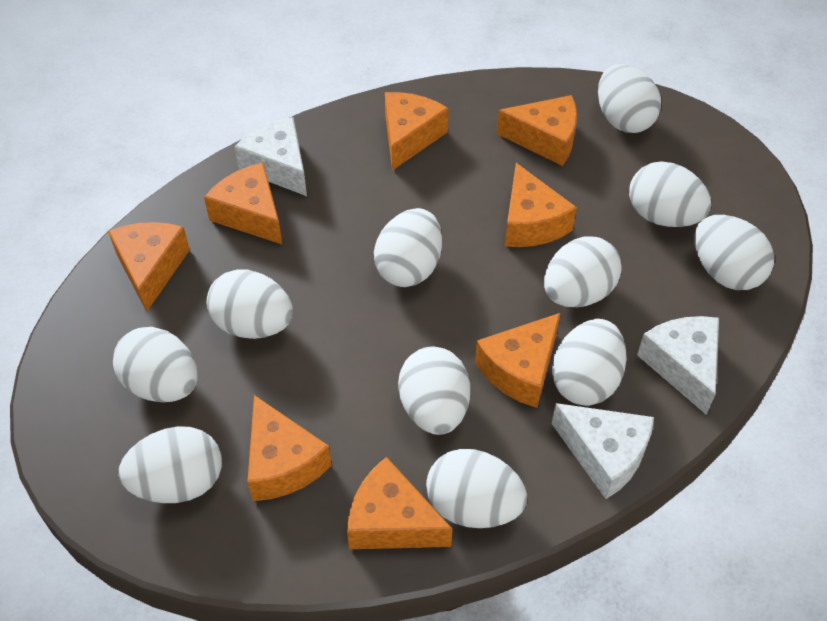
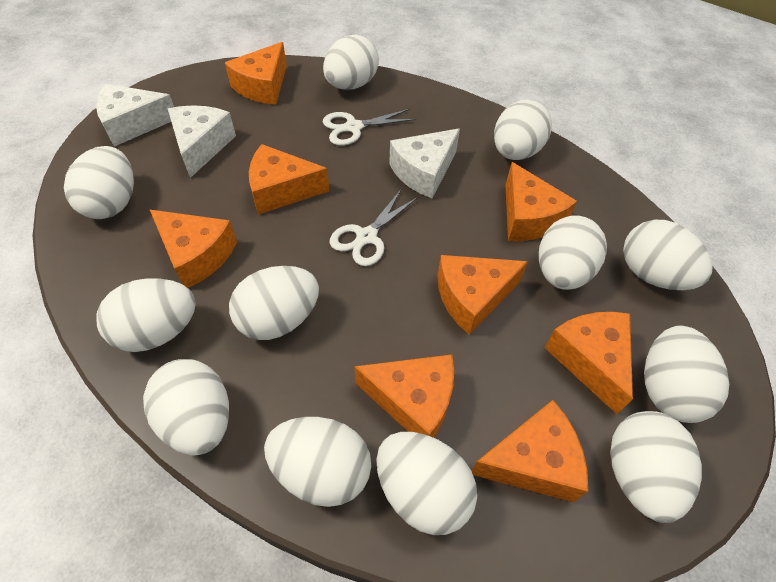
white egg: 11 -> 12
white scissors: 0 -> 2

